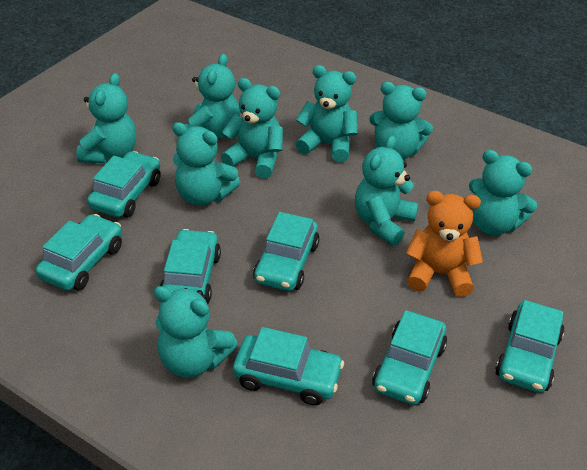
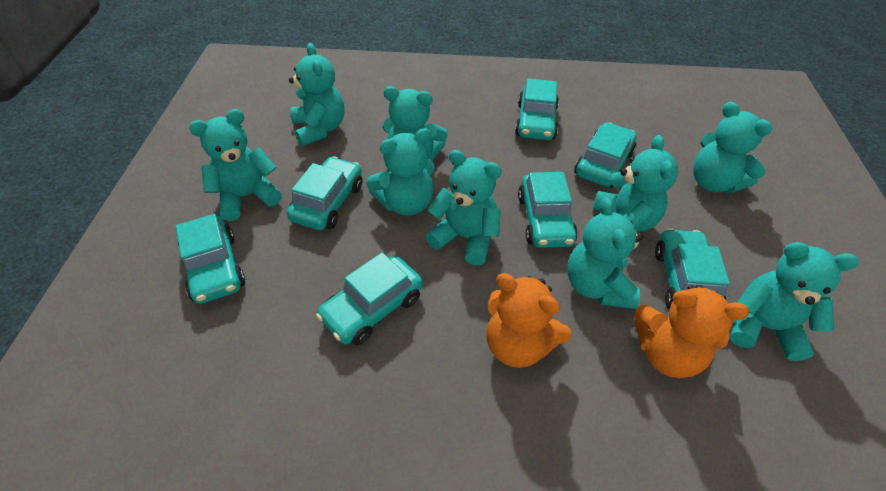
orange teddy bear: 1 -> 2

